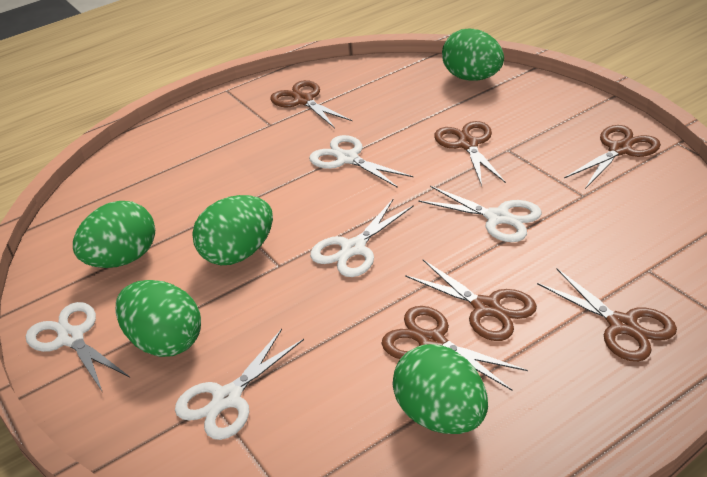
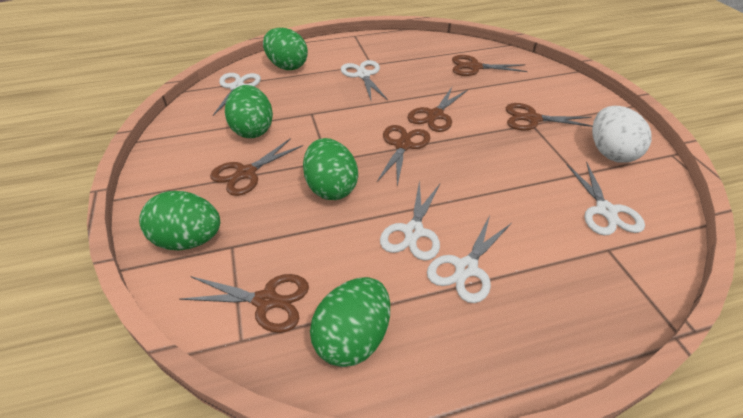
white egg: 0 -> 1

